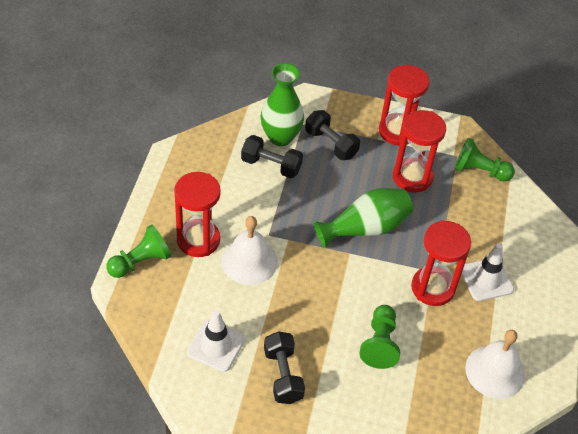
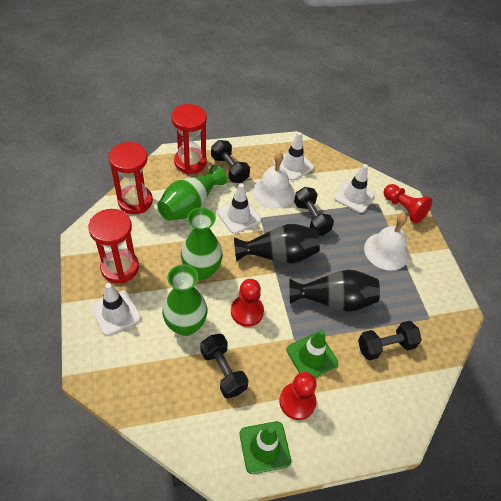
black dumbbell: 3 -> 4
black vase: 0 -> 2
green pawn: 3 -> 0
green traffic cone: 0 -> 2
green vase: 2 -> 3
red hourglass: 4 -> 3
red pawn: 0 -> 3
white traffic cone: 2 -> 4

